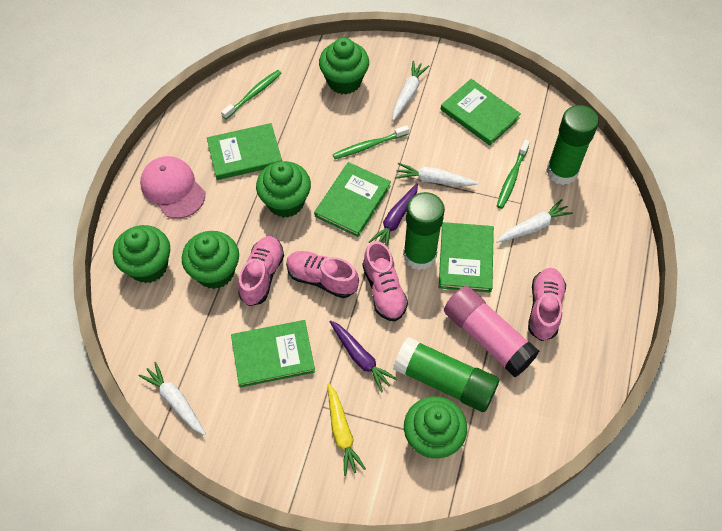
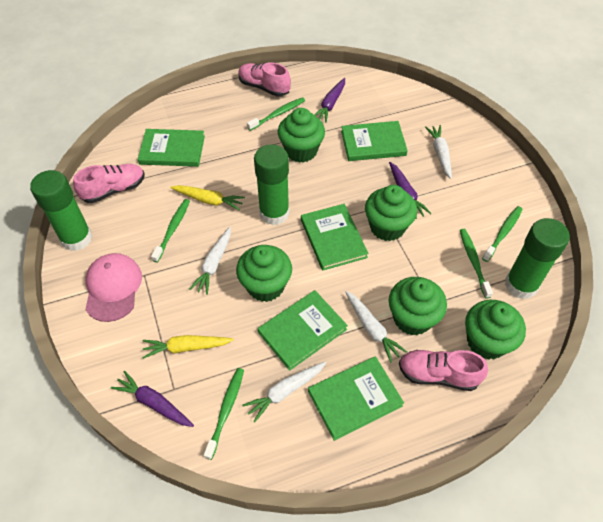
green toothbrush: 3 -> 5
pink glue stick: 1 -> 0
pink shoe: 4 -> 3
purple carrot: 2 -> 3
yellow carrot: 1 -> 2

